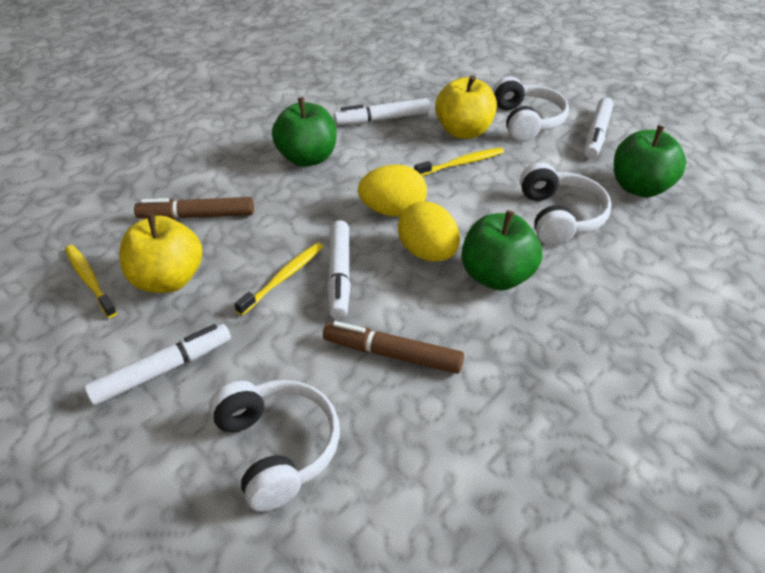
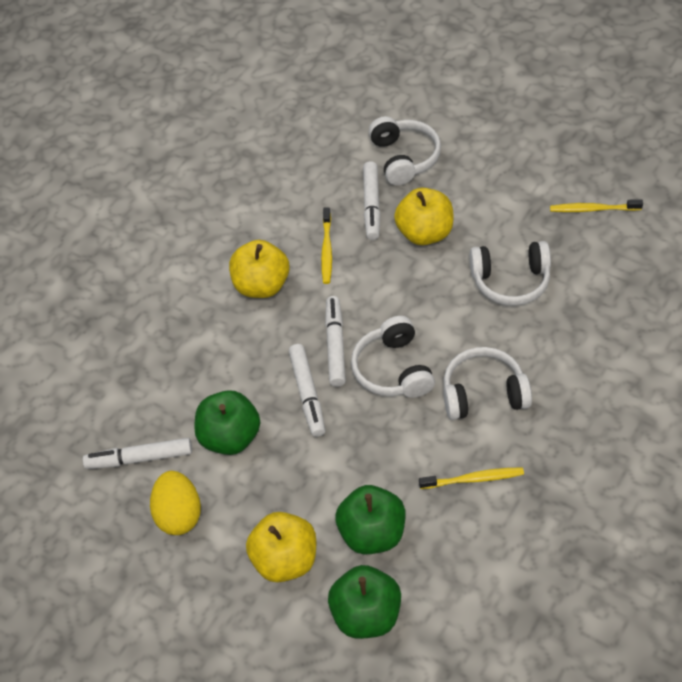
brown marker: 2 -> 0
white headphones: 3 -> 4
yellow apple: 2 -> 3
yellow egg: 2 -> 1

